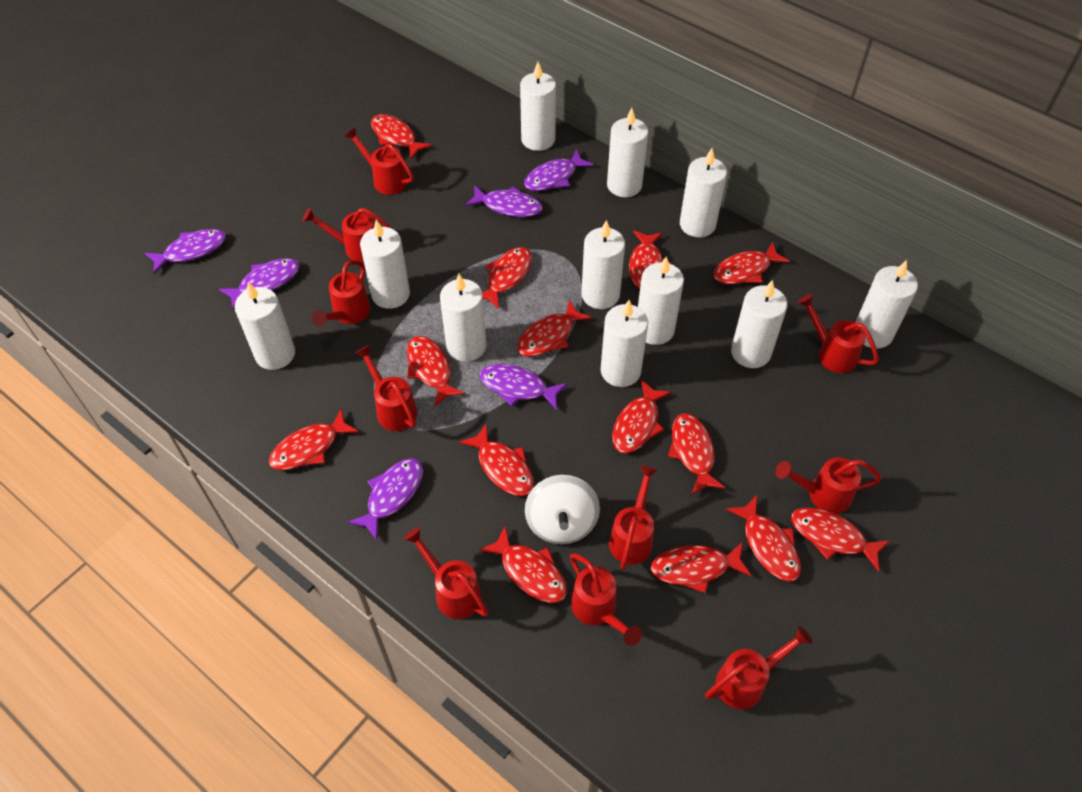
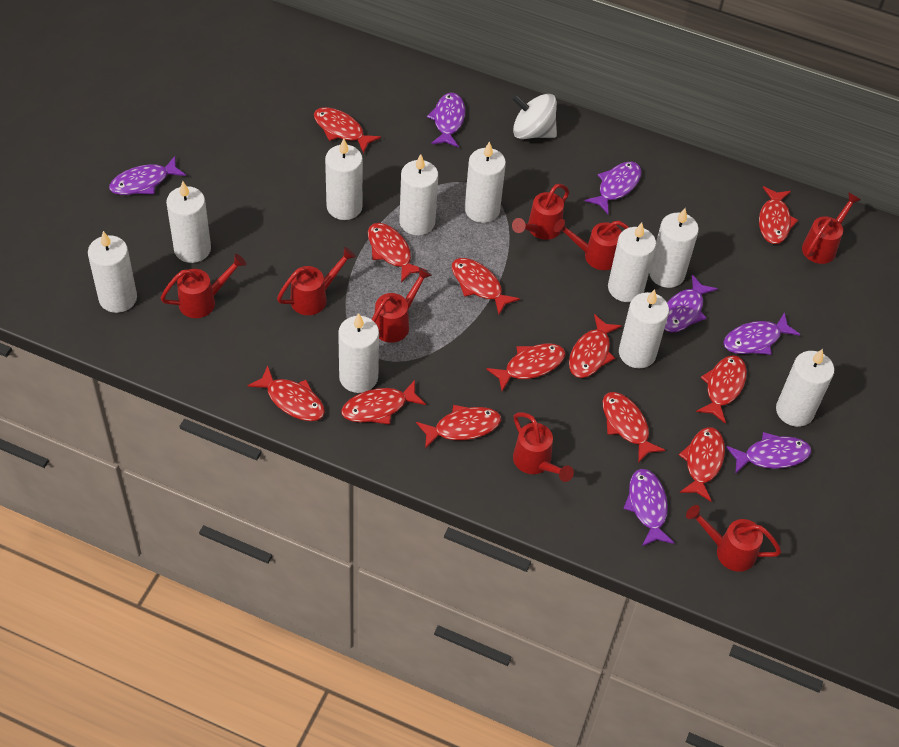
purple fish: 6 -> 7
red fish: 14 -> 12
red watering can: 10 -> 8
white candle: 11 -> 10

